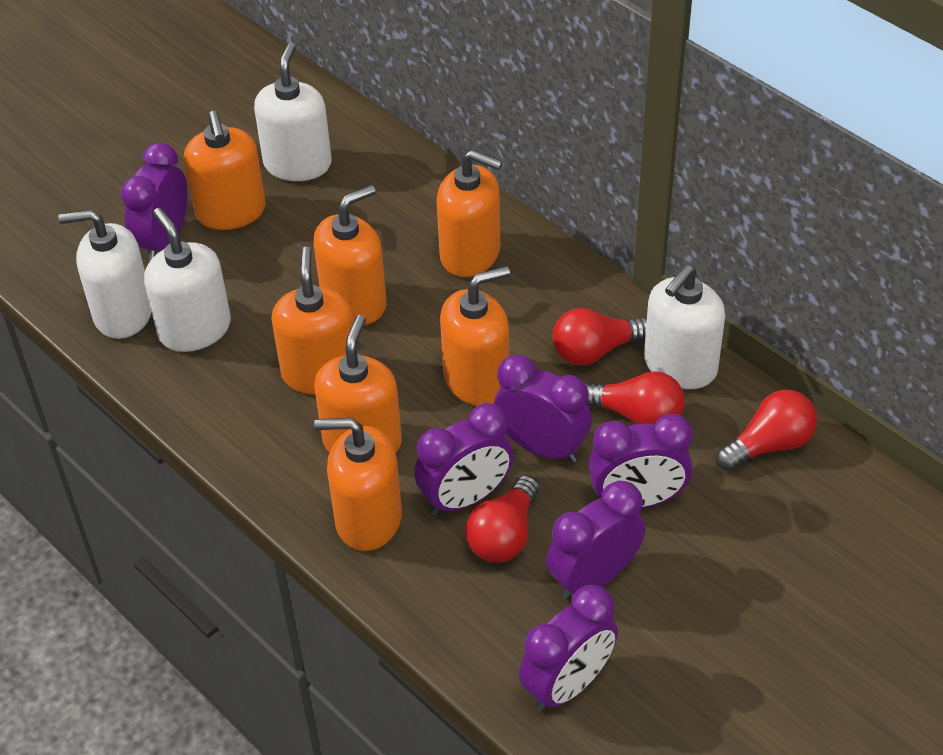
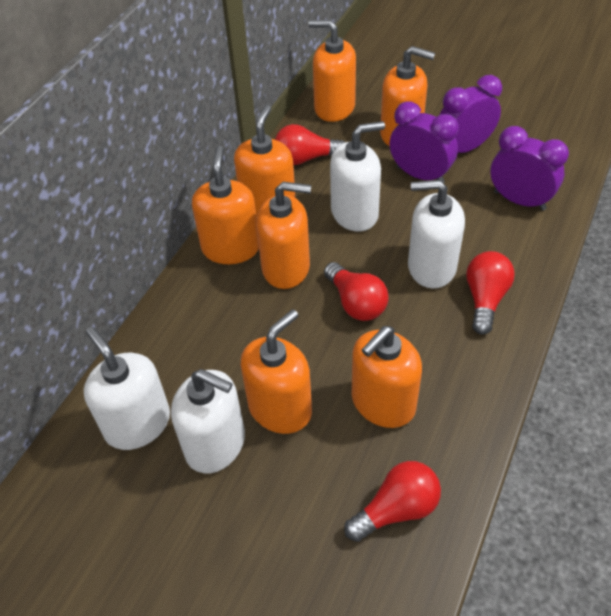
purple clock: 6 -> 3

